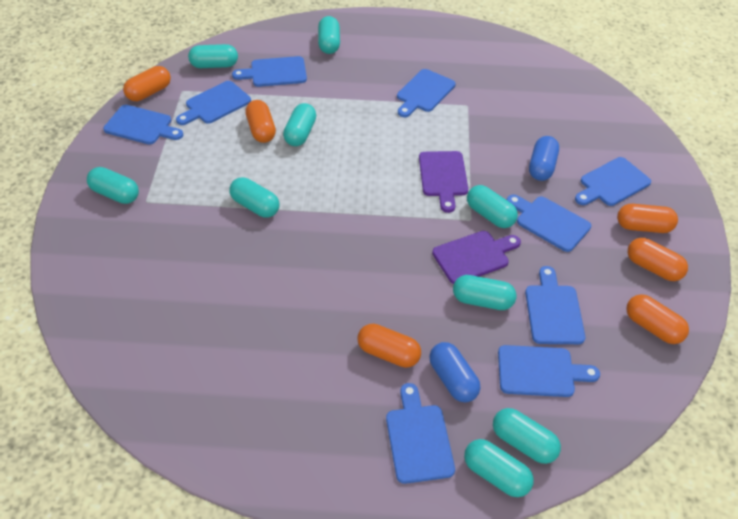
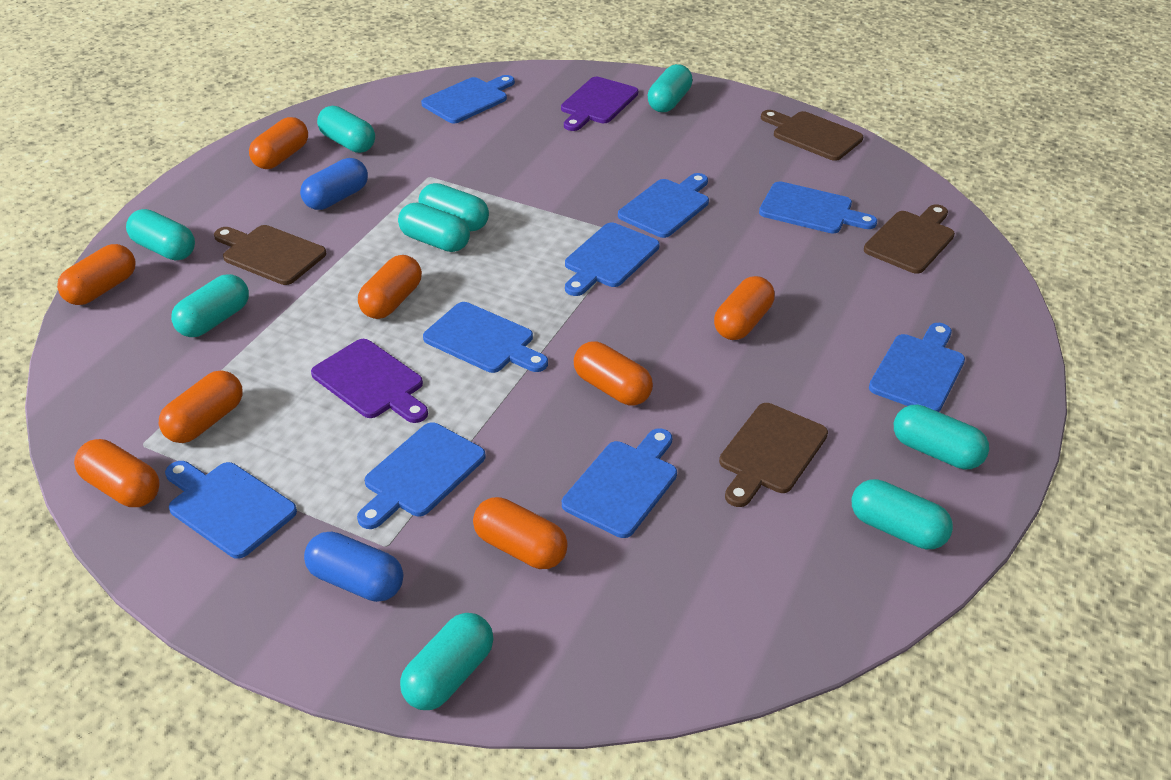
brown cutting board: 0 -> 4
orange capsule: 6 -> 8

